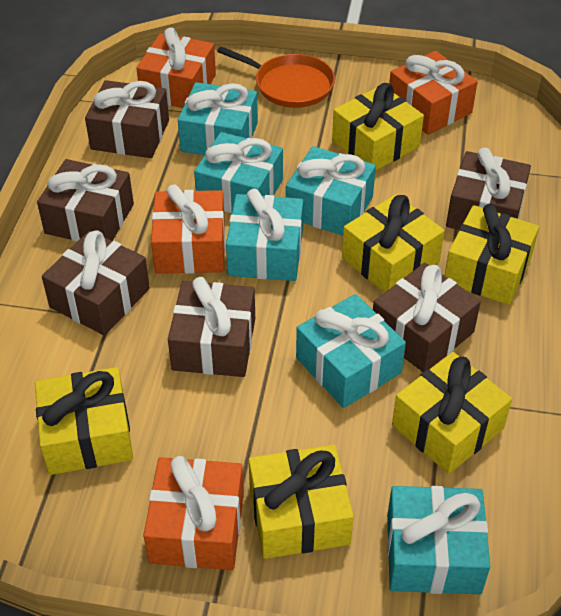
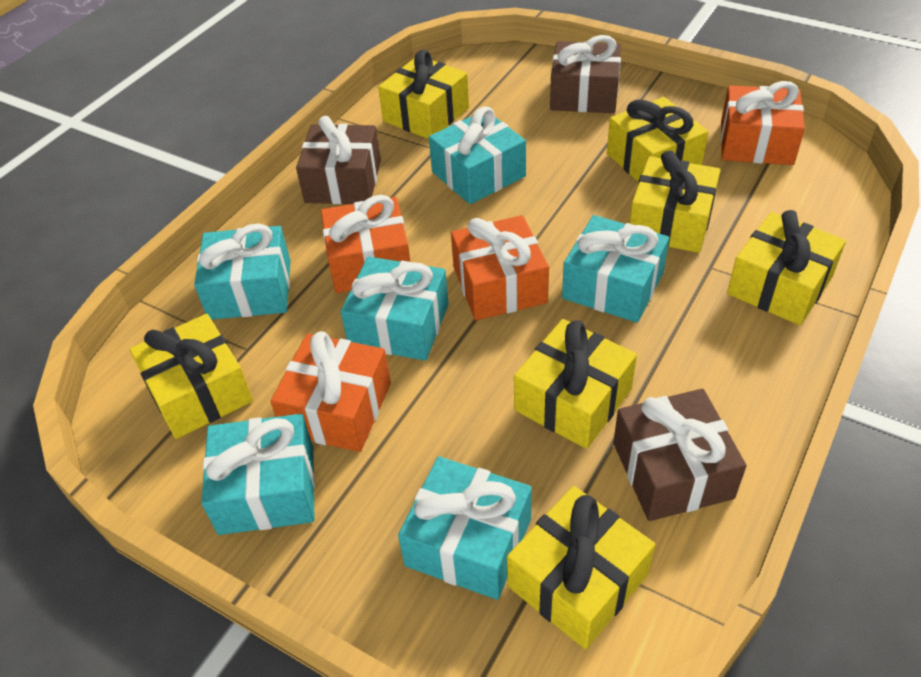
brown gift: 6 -> 3
orange pan: 1 -> 0
yellow gift: 6 -> 7

